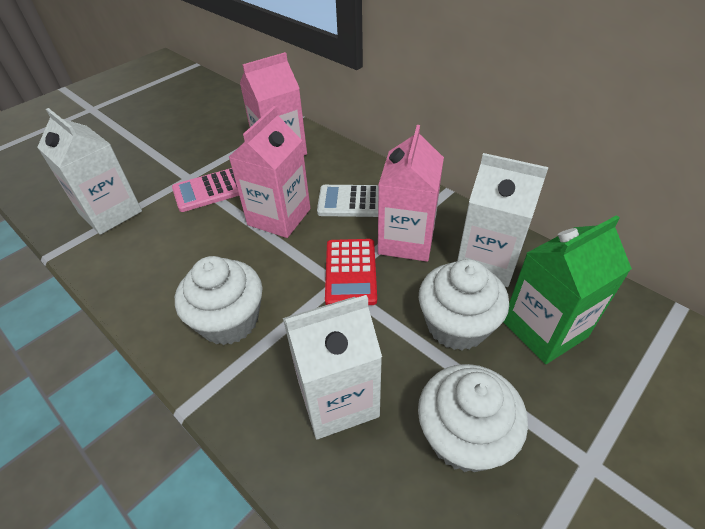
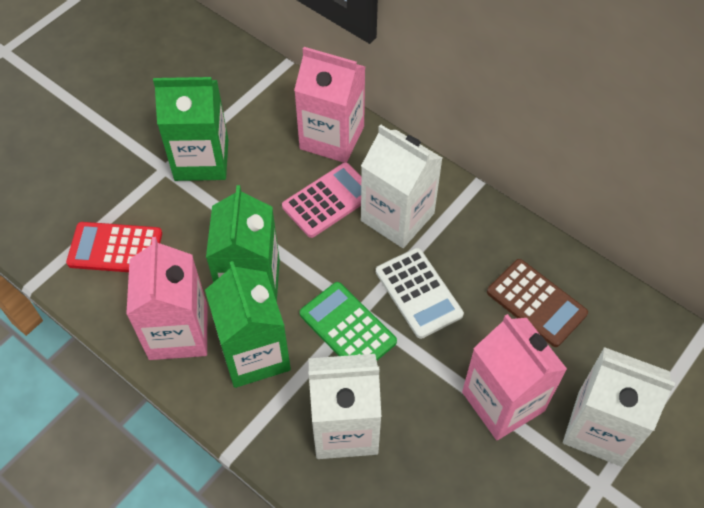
brown calculator: 0 -> 1
green calculator: 0 -> 1
green carton: 1 -> 3
white cupcake: 3 -> 0

